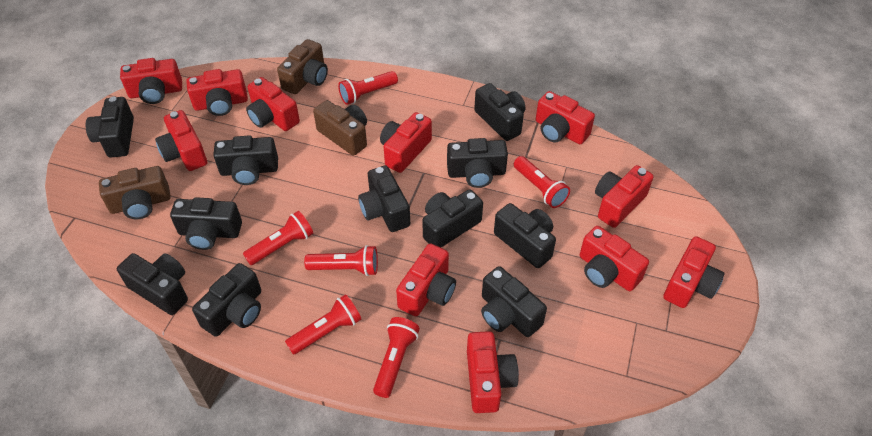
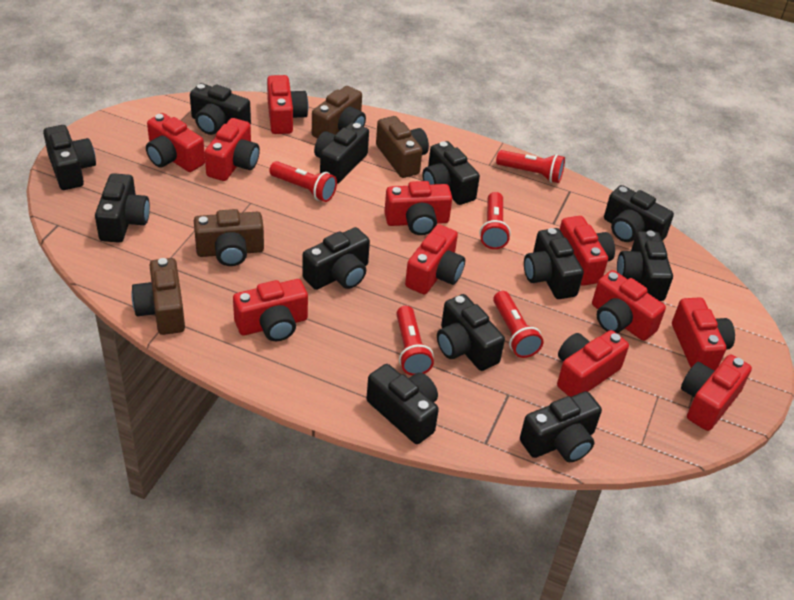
black camera: 11 -> 12
brown camera: 3 -> 4
red flashlight: 6 -> 5

